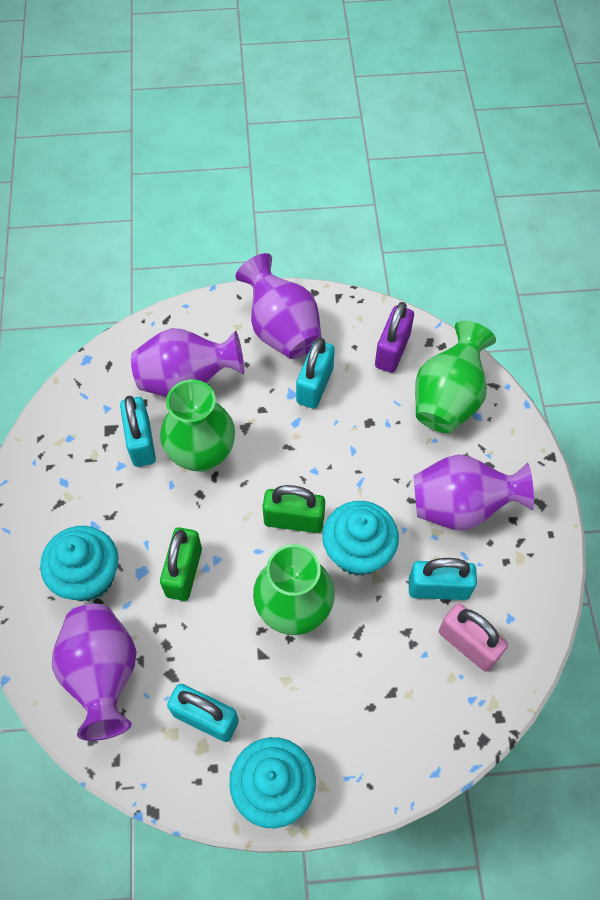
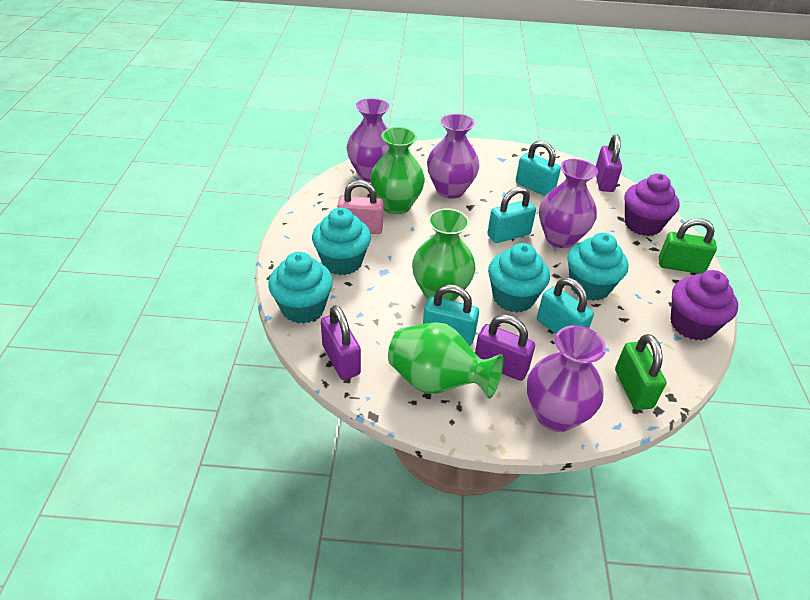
purple cupcake: 0 -> 2
purple padlock: 1 -> 3
turquoise cupcake: 3 -> 4

